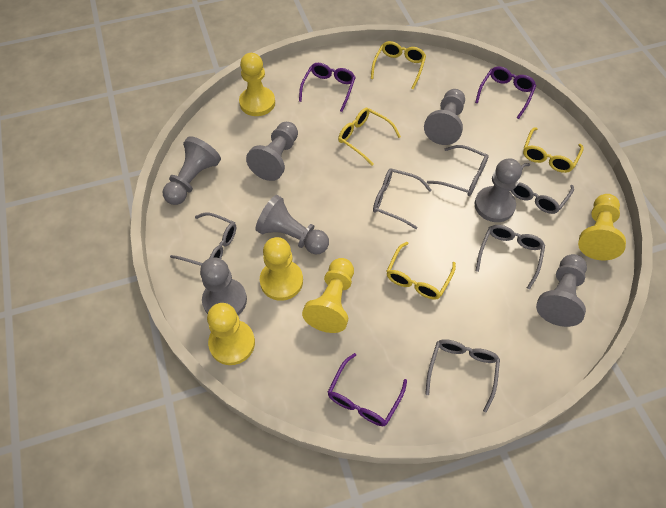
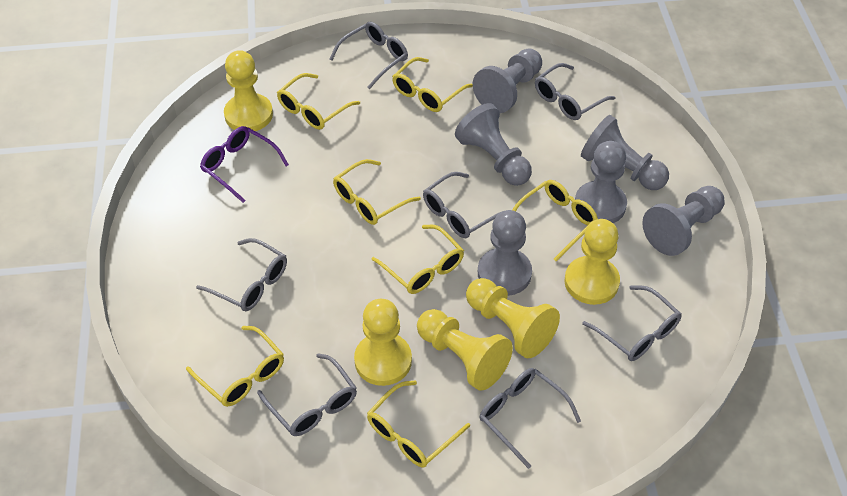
grey glasses: 6 -> 7
grey pawn: 7 -> 6
purple glasses: 3 -> 1
yellow glasses: 4 -> 7

